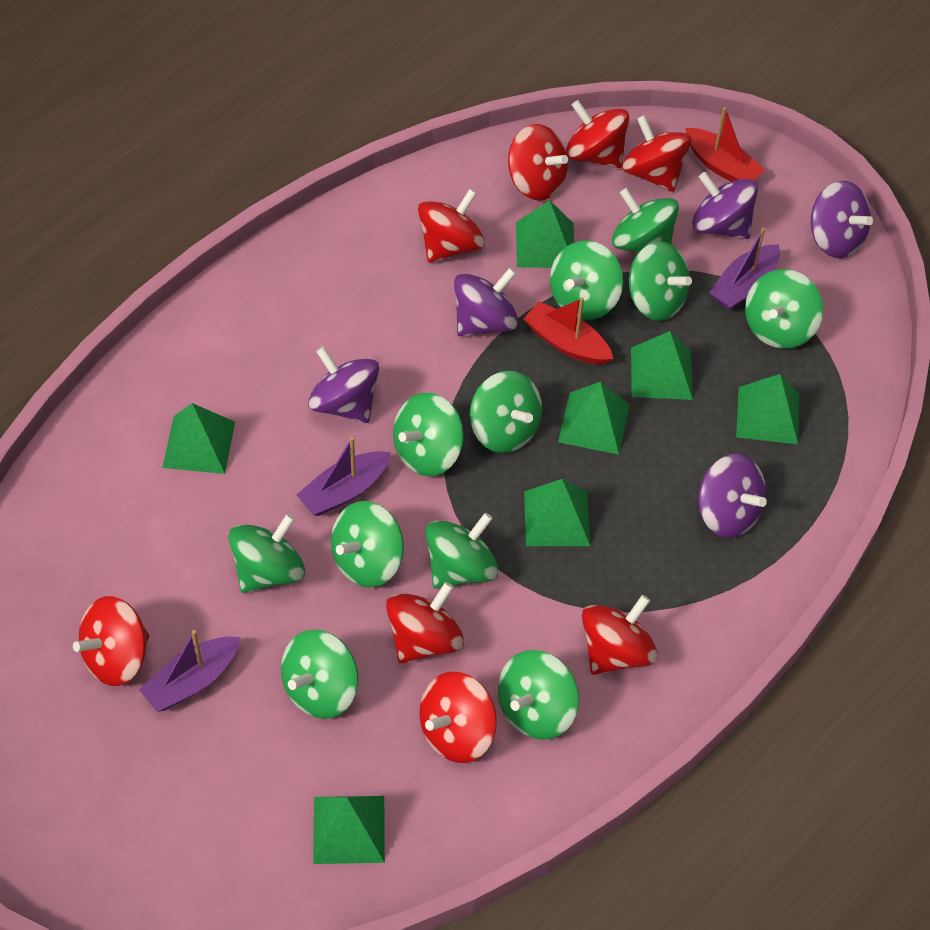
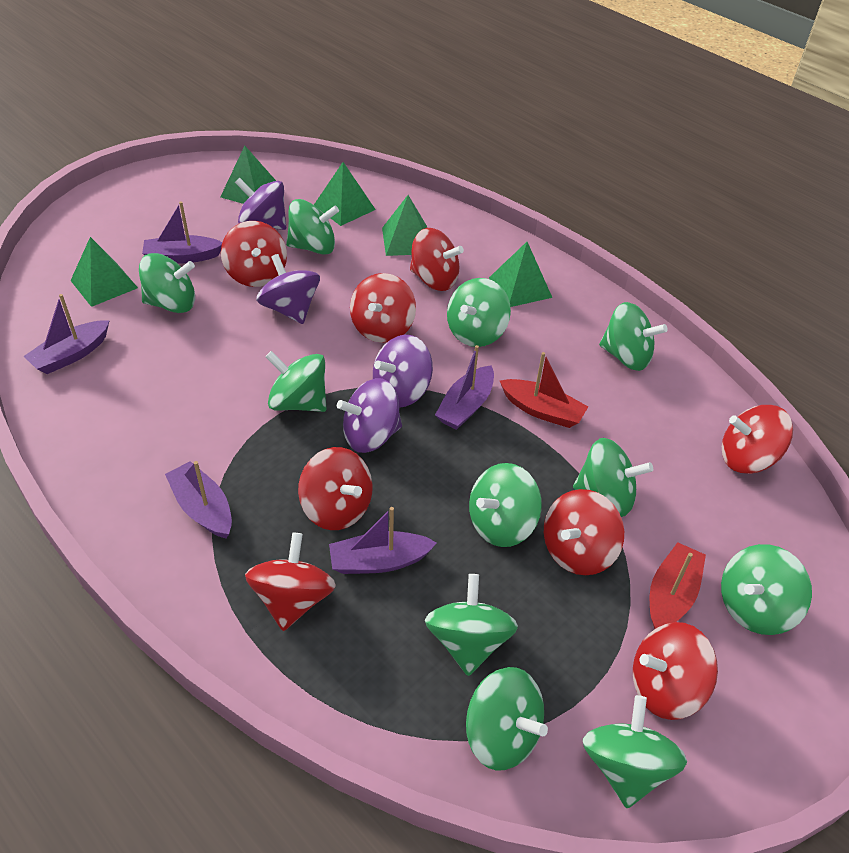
green pyramid: 7 -> 5
purple boat: 3 -> 5
purple spinning top: 5 -> 4

